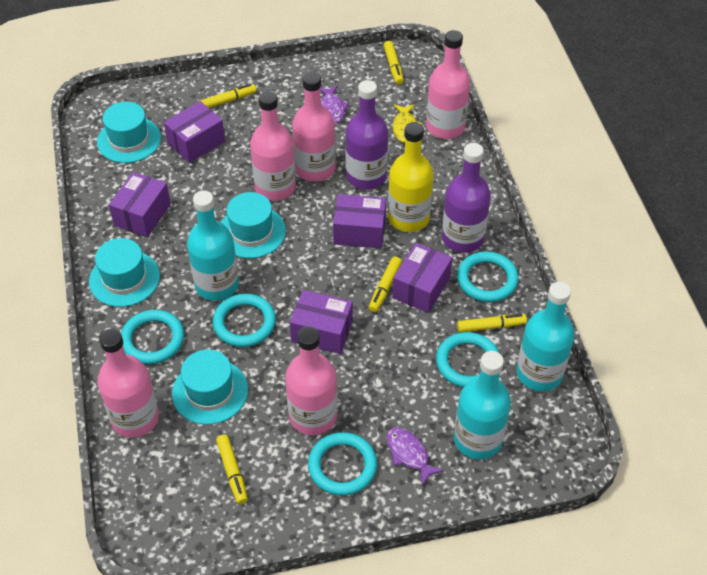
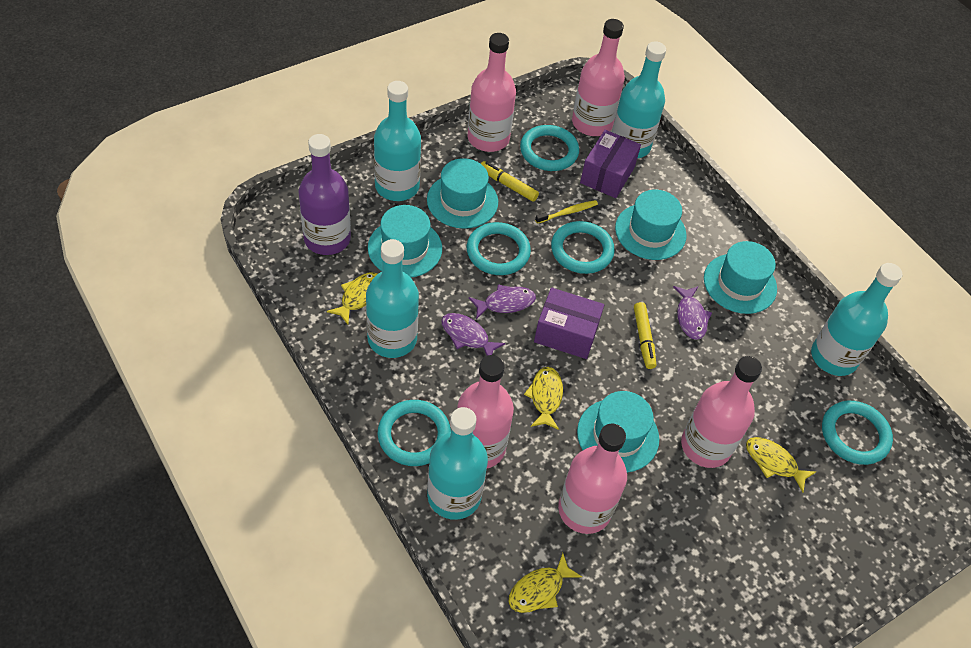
purple bottle: 2 -> 1
purple box: 5 -> 2
purple fish: 2 -> 3
turquoise bottle: 3 -> 5
turquoise hat: 4 -> 5
yellow bottle: 1 -> 0
yellow fish: 1 -> 4
yellow marker: 5 -> 2
yellow toothbrush: 0 -> 1

